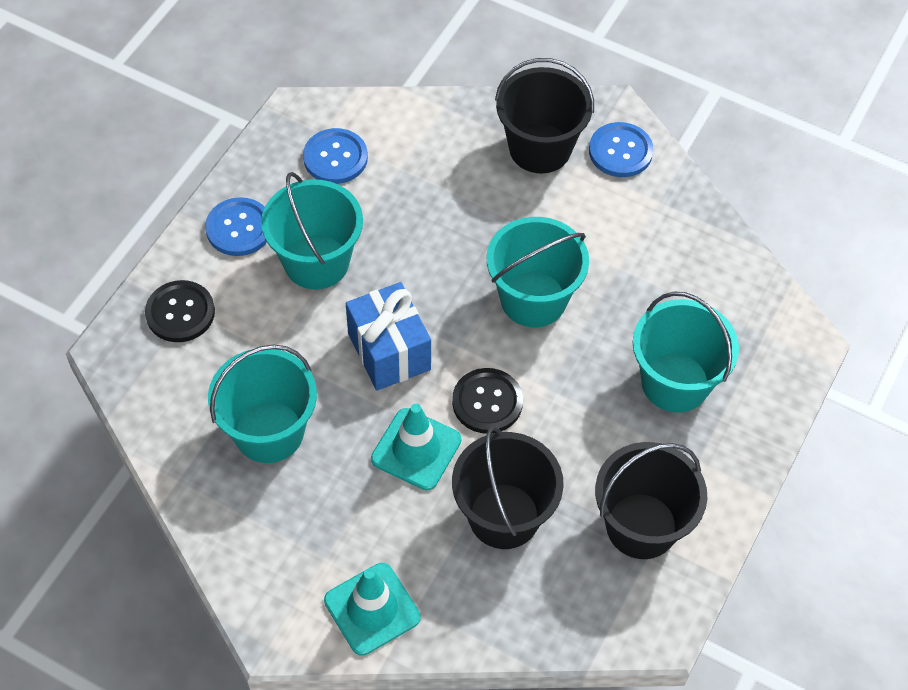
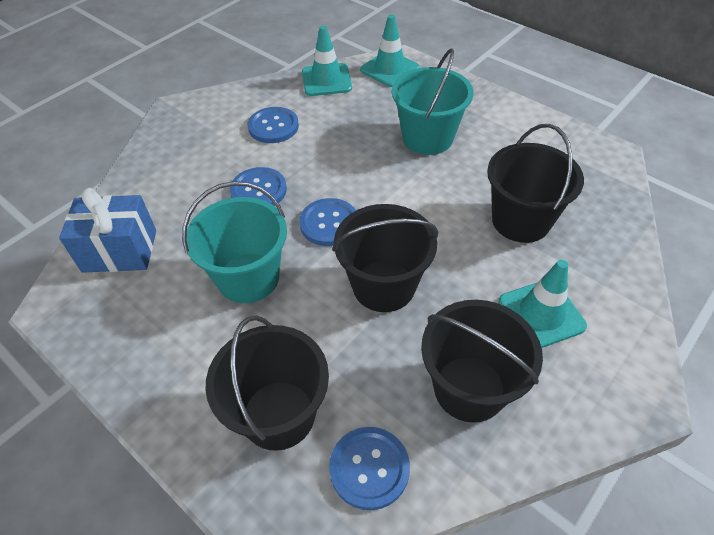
black bucket: 3 -> 4
black button: 2 -> 0
blue button: 3 -> 4
turquoise bucket: 4 -> 2
turquoise traffic cone: 2 -> 3

